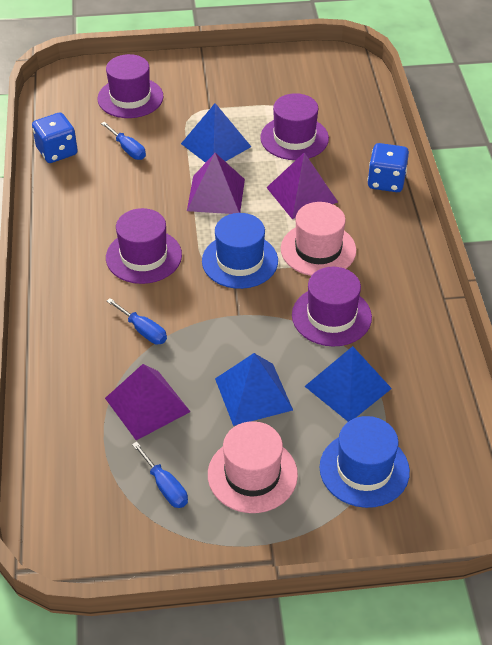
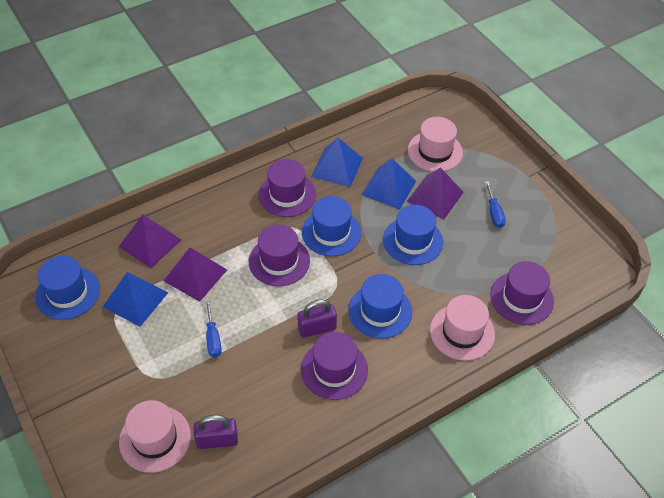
blue dice: 2 -> 0
blue hat: 2 -> 4
blue screwdriver: 3 -> 2
pink hat: 2 -> 3
purple padlock: 0 -> 2

